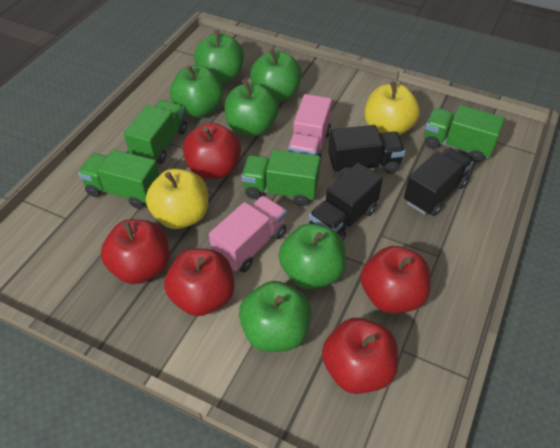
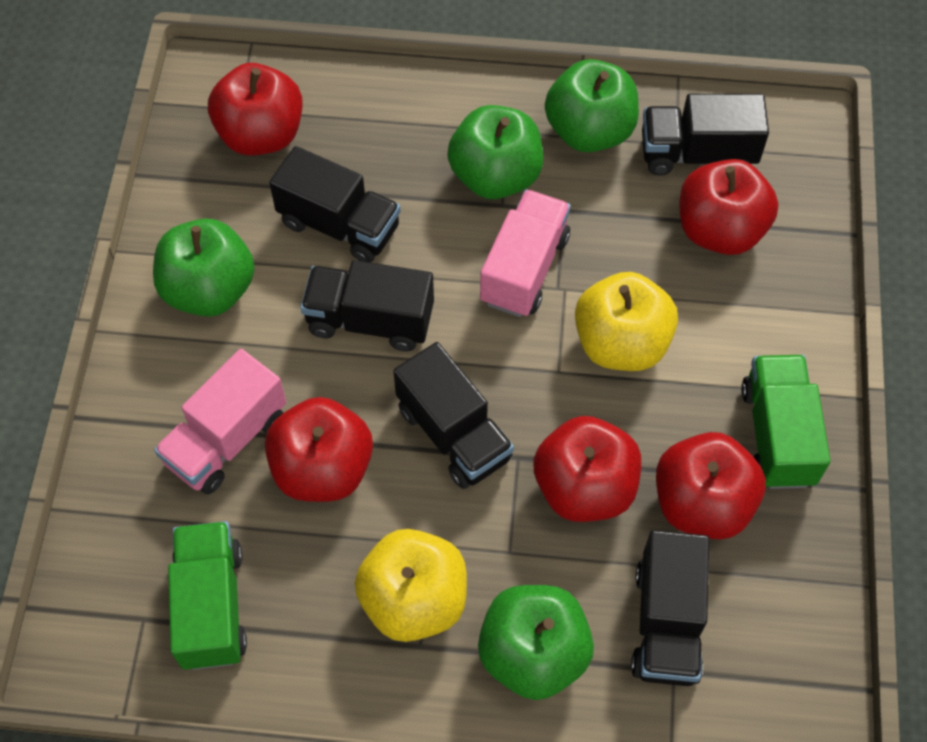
black truck: 3 -> 5
green apple: 6 -> 4
green truck: 4 -> 2

